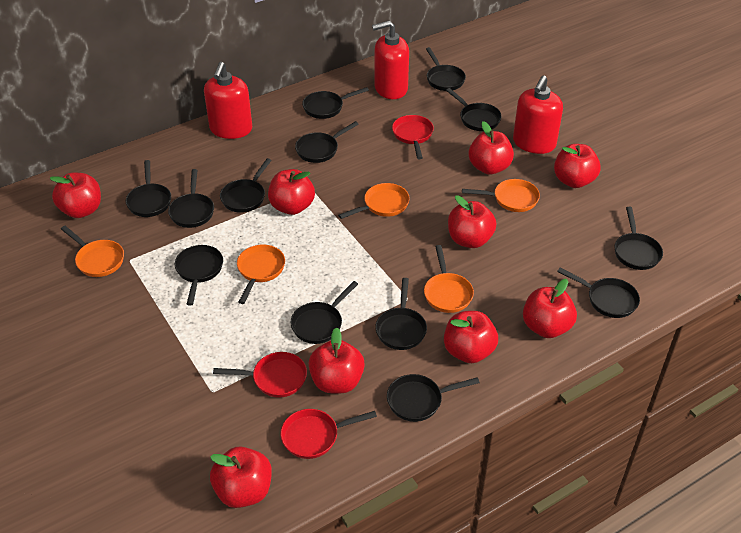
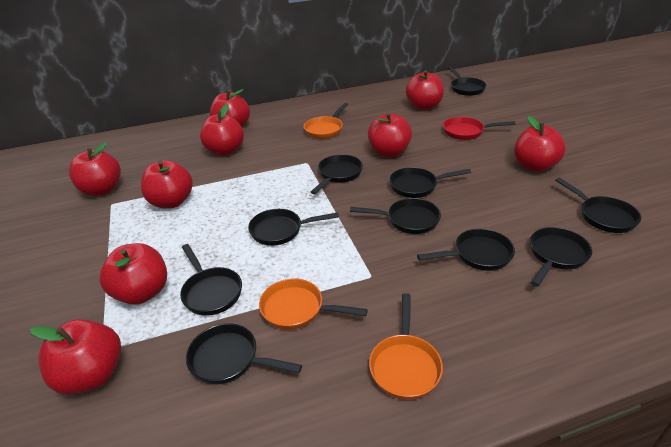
black pan: 13 -> 10
orange pan: 5 -> 3
red pan: 3 -> 1
red soap dispenser: 3 -> 0

